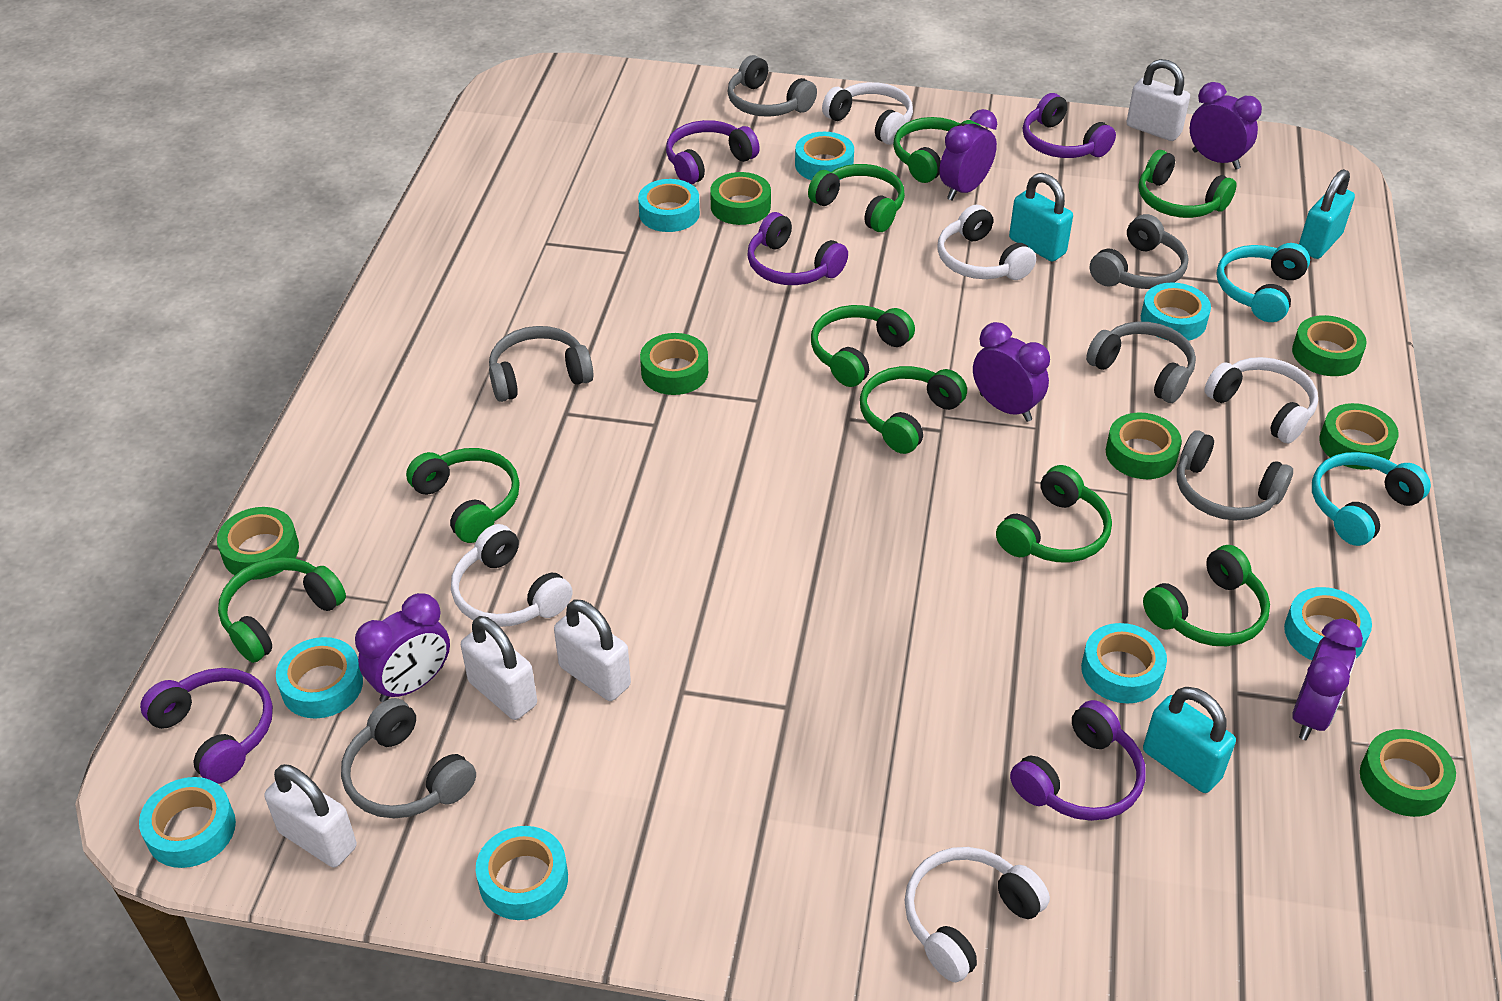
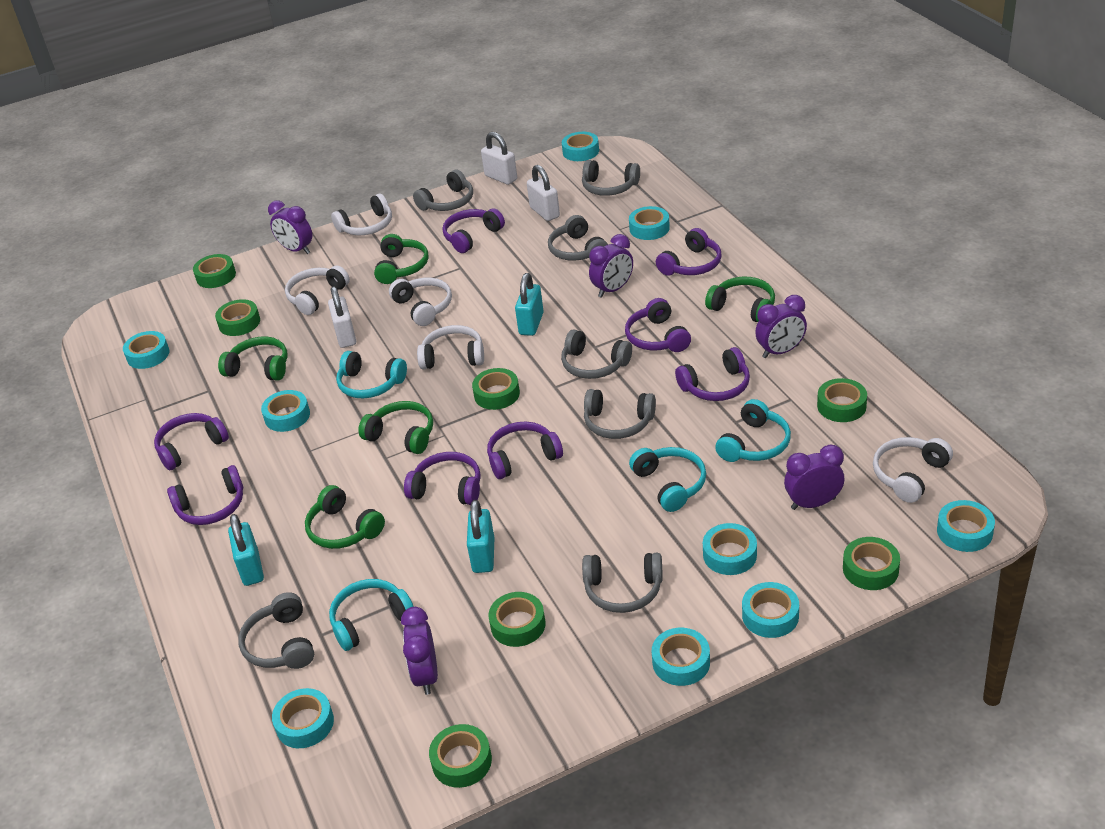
green headphones: 9 -> 5
grey headphones: 6 -> 7
purple headphones: 5 -> 8
turquoise headphones: 2 -> 4
turquoise tape: 8 -> 9
white padlock: 4 -> 3

